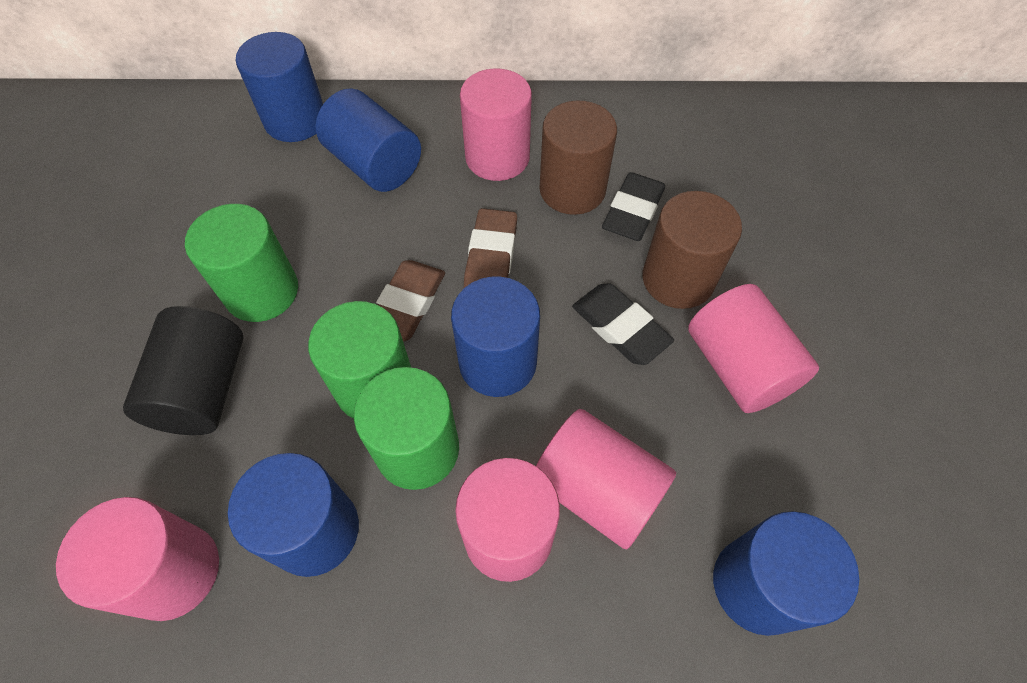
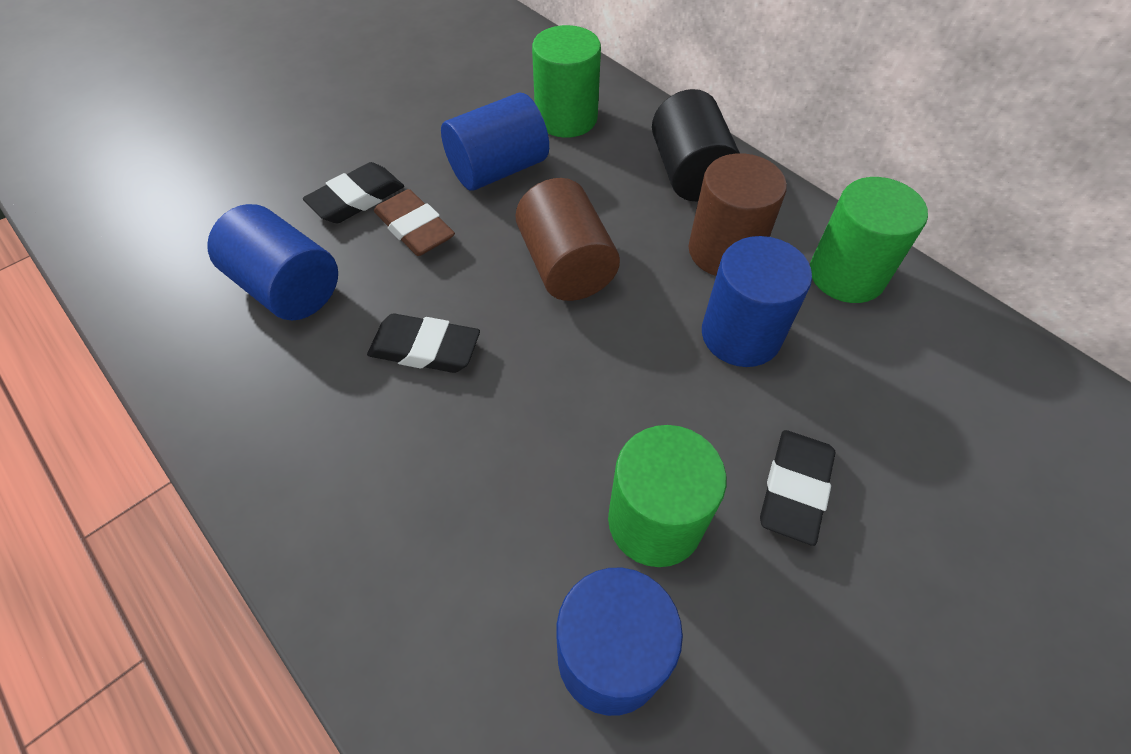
black eraser: 2 -> 3
blue cylinder: 5 -> 4
brown eraser: 2 -> 1
pink cylinder: 5 -> 0

